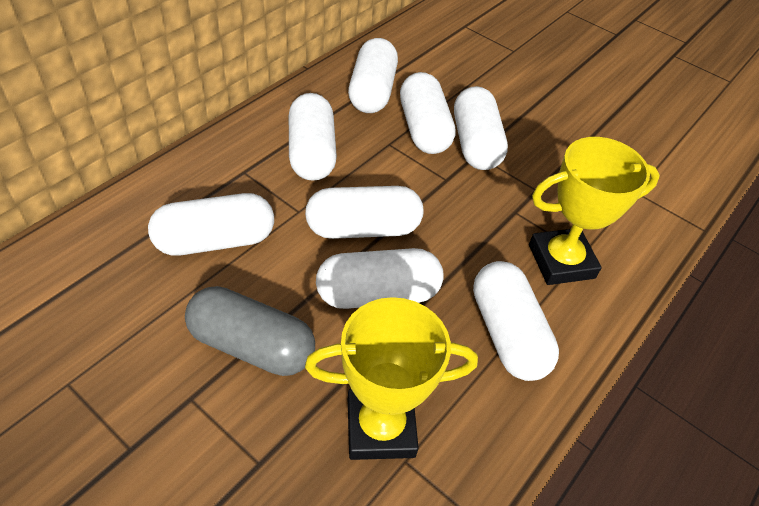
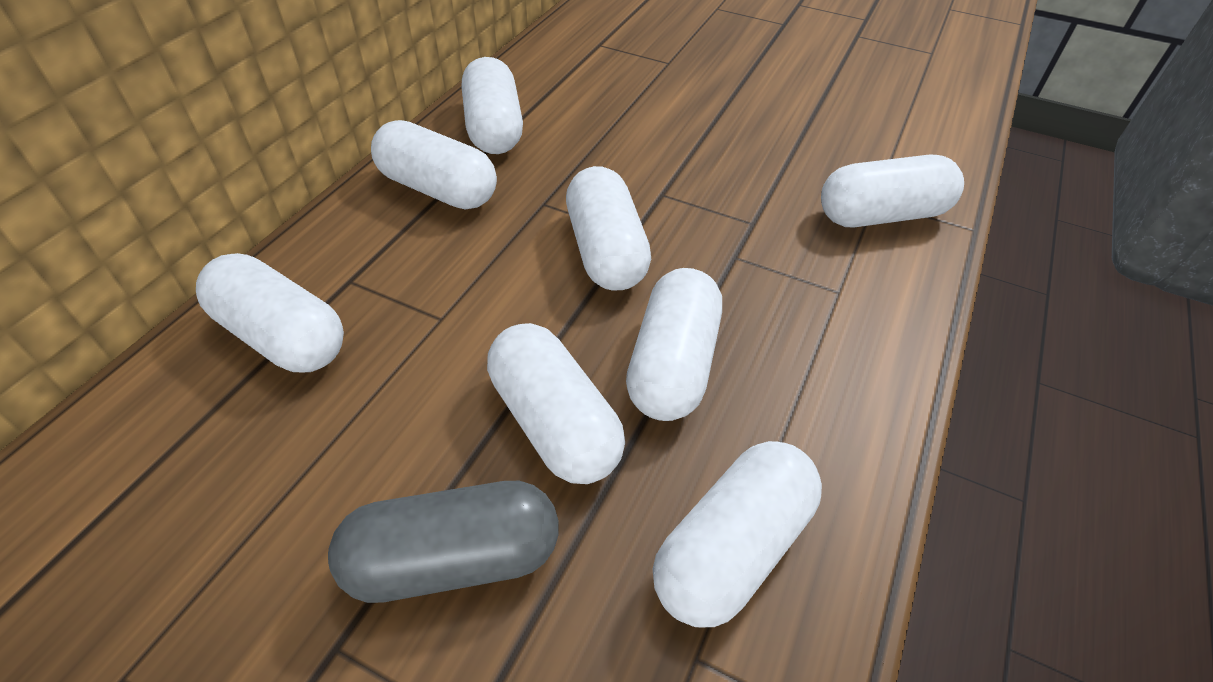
yellow trophy: 2 -> 0

